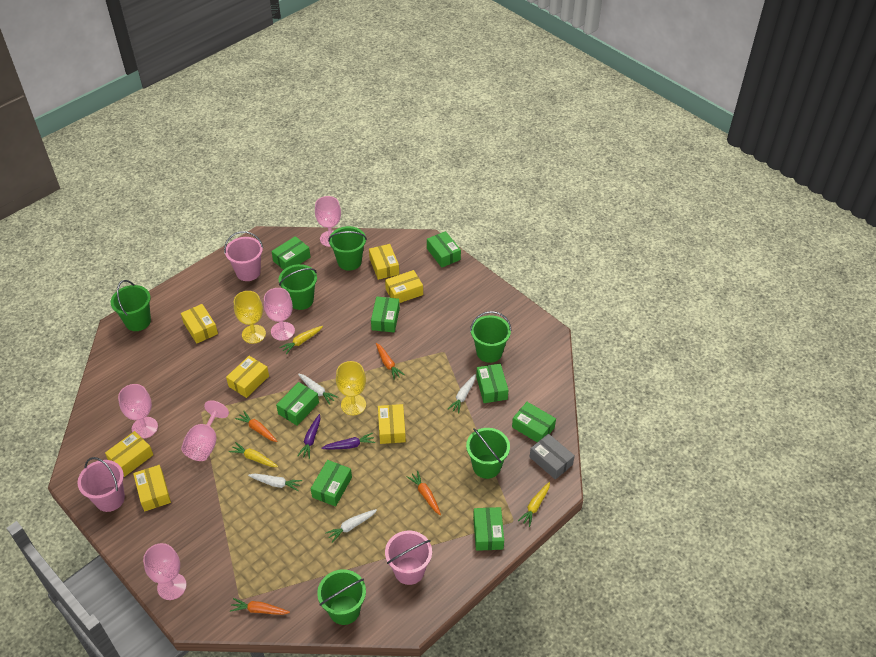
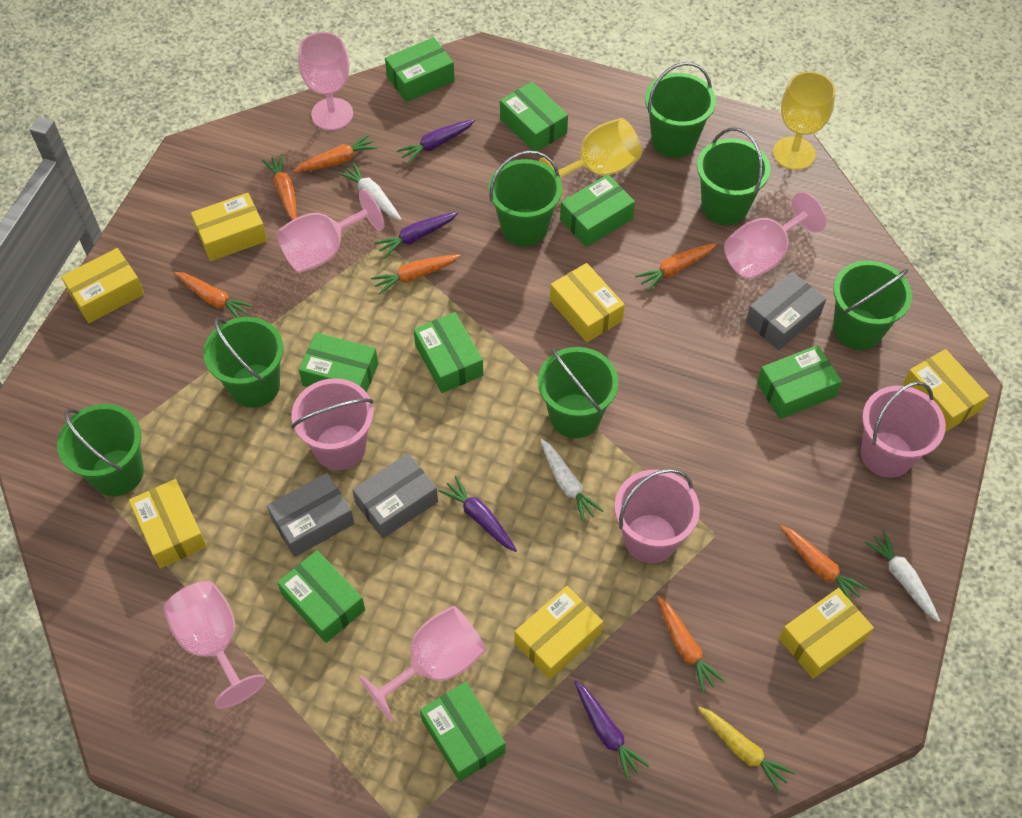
green bucket: 6 -> 7
grey box: 1 -> 3
orange carrot: 4 -> 7
purple carrot: 2 -> 4
white carrot: 4 -> 3
yellow carrot: 3 -> 1

